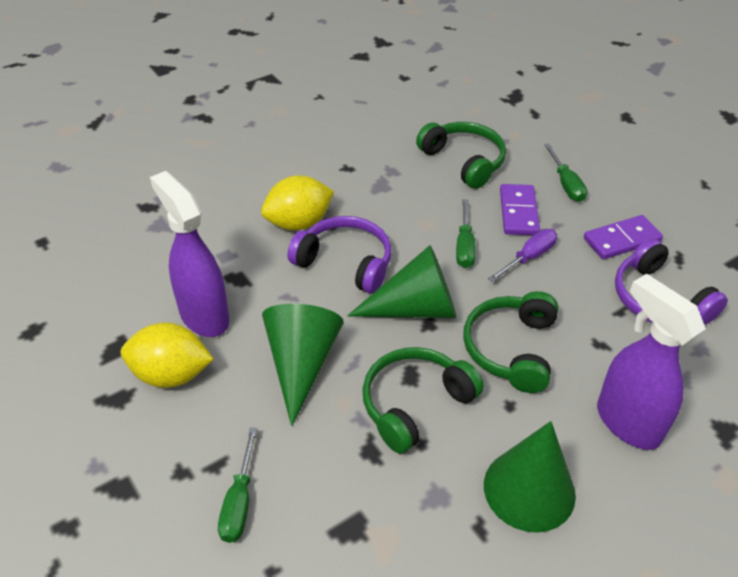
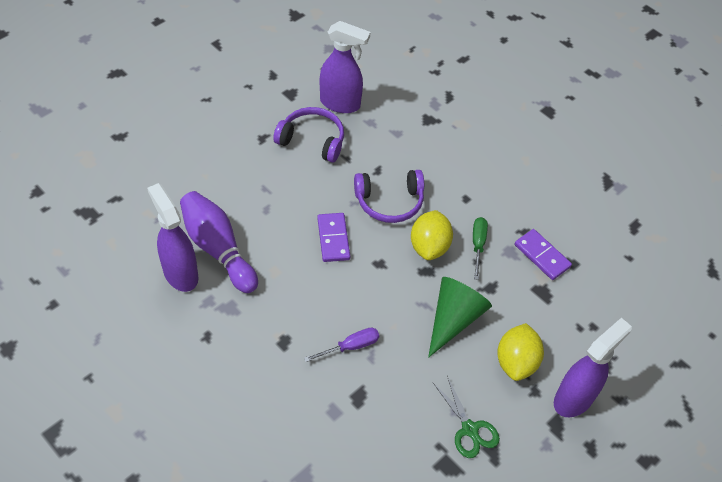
green cone: 3 -> 1
green headphones: 3 -> 0
green scissors: 0 -> 1
green screwdriver: 3 -> 1
purple bowling pin: 0 -> 1
purple spray bottle: 2 -> 3

